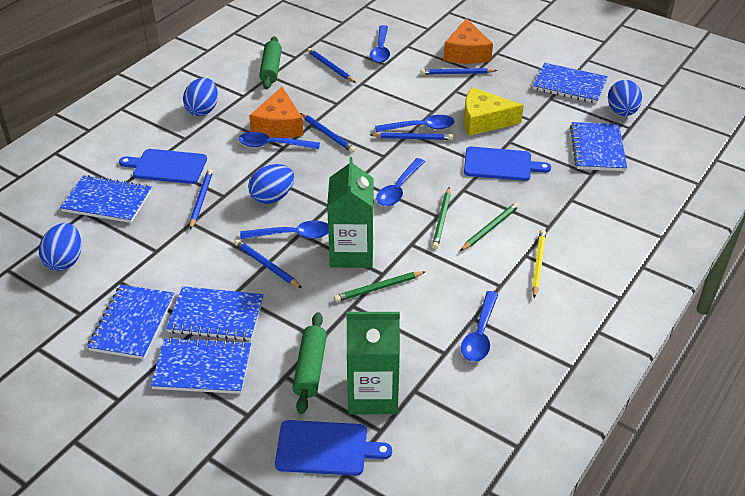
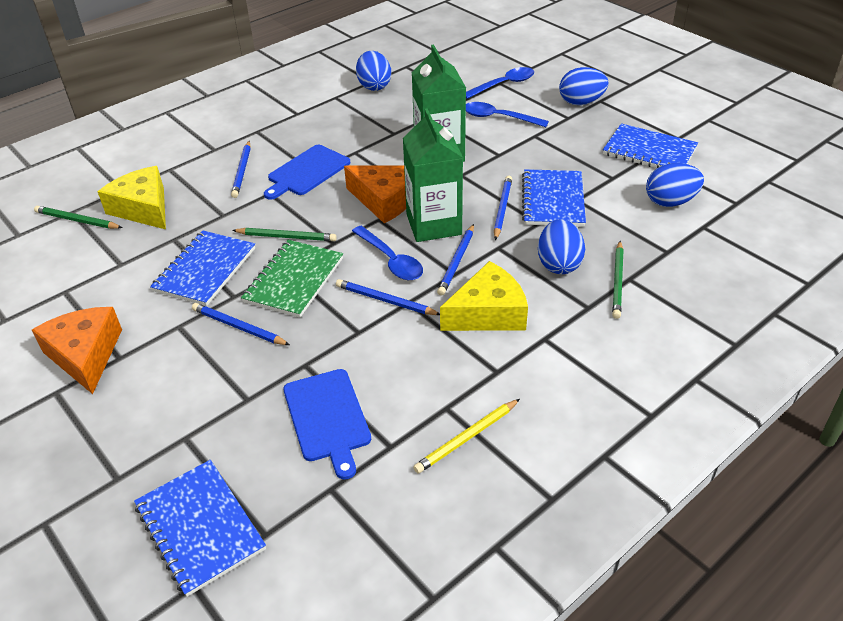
blue cutting board: 3 -> 2
blue notebook: 6 -> 4
blue pencil: 6 -> 5
blue spoon: 6 -> 3
green notebook: 0 -> 1
green rolling pin: 2 -> 0
yellow cheese: 1 -> 2

